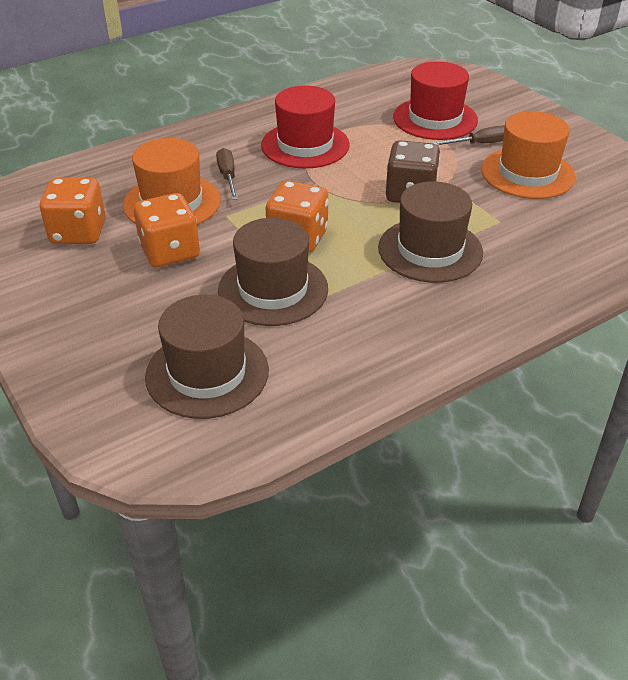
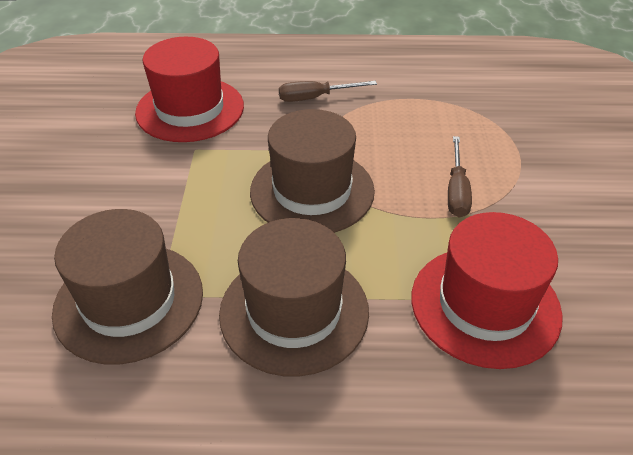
brown dice: 1 -> 0
orange dice: 3 -> 0
orange hat: 2 -> 0

